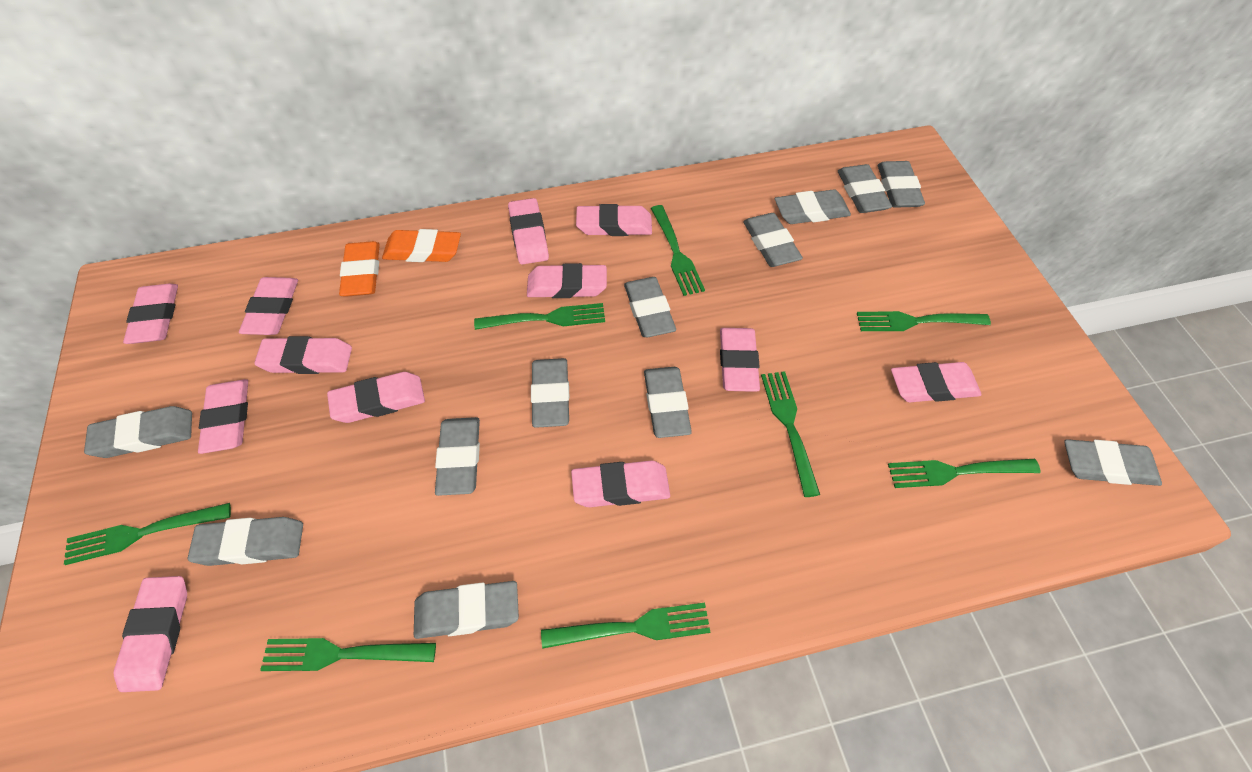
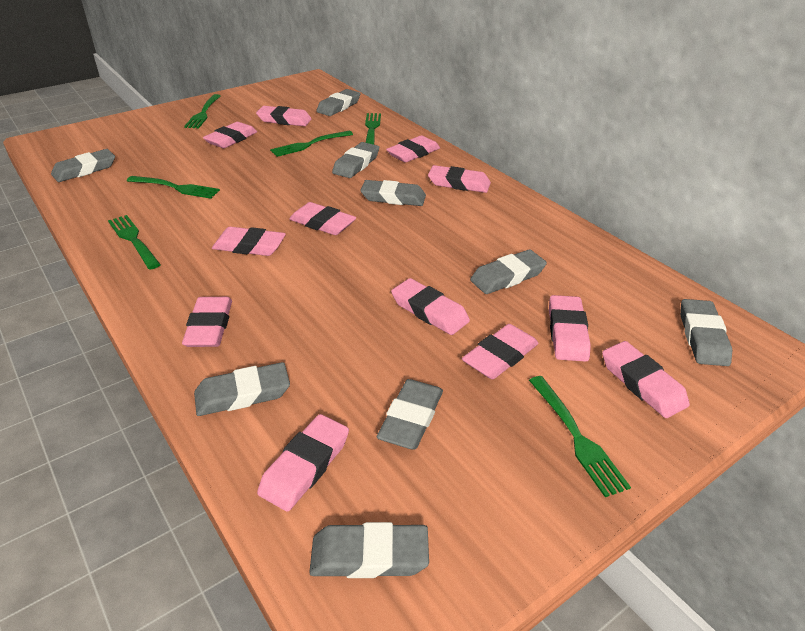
green fork: 8 -> 6
grey eraser: 12 -> 9
orange eraser: 2 -> 0

